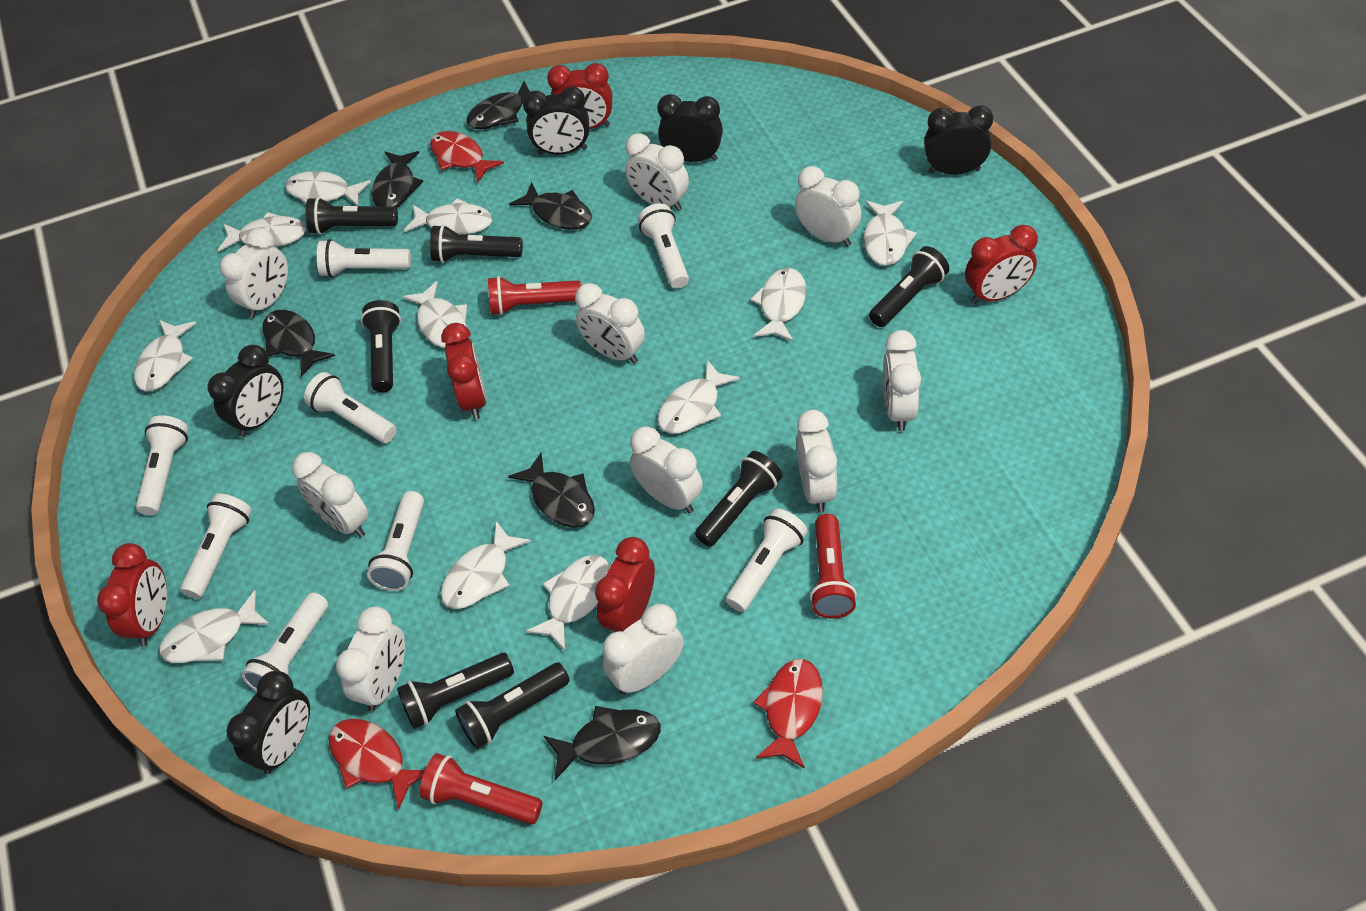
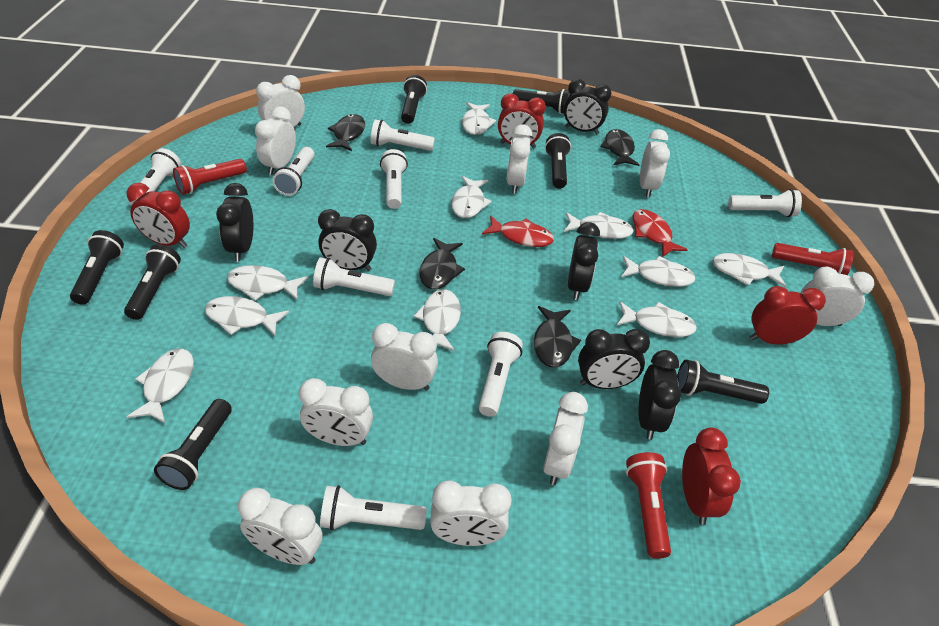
black clock: 5 -> 6
black fish: 6 -> 4
red clock: 5 -> 4
red fish: 3 -> 2
white fish: 11 -> 10

